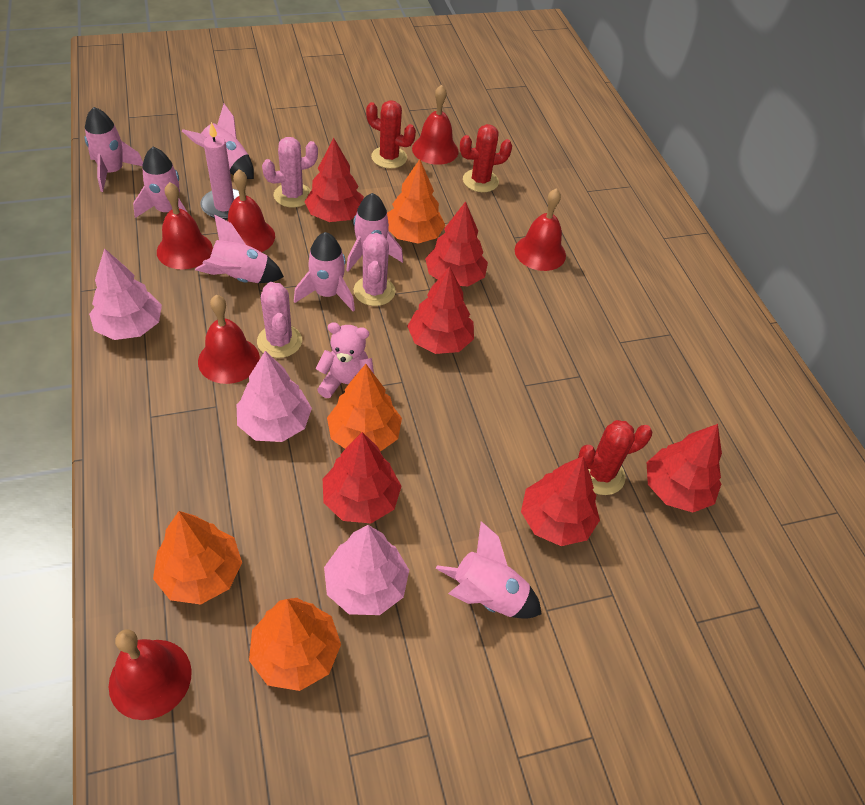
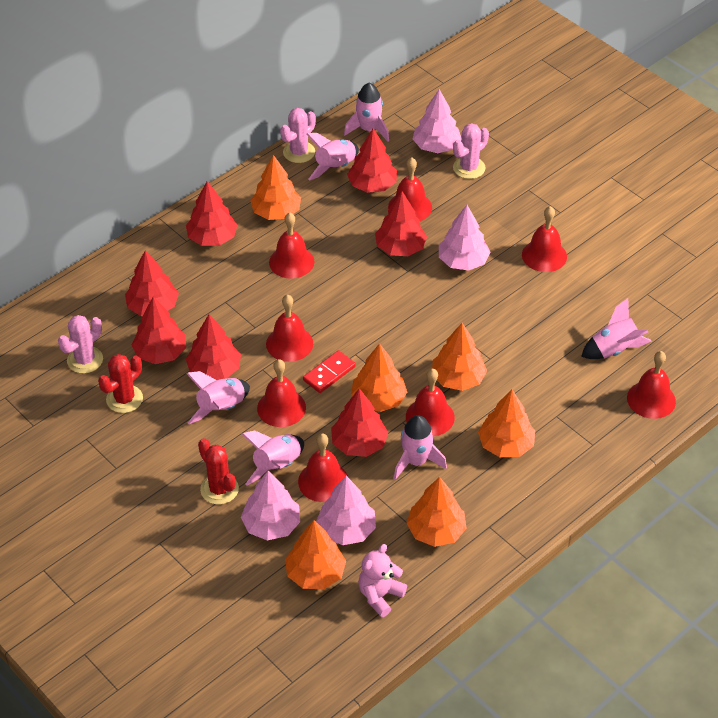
orange tree: 4 -> 6
pink candle: 1 -> 0
pink rocket: 7 -> 6
pink tree: 3 -> 4
red bell: 6 -> 8
red cactus: 3 -> 2
red domino: 0 -> 1
red tree: 6 -> 7

